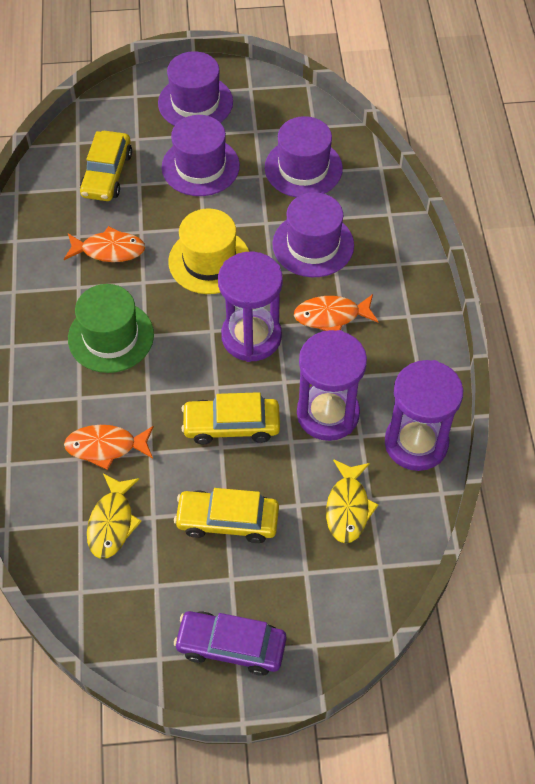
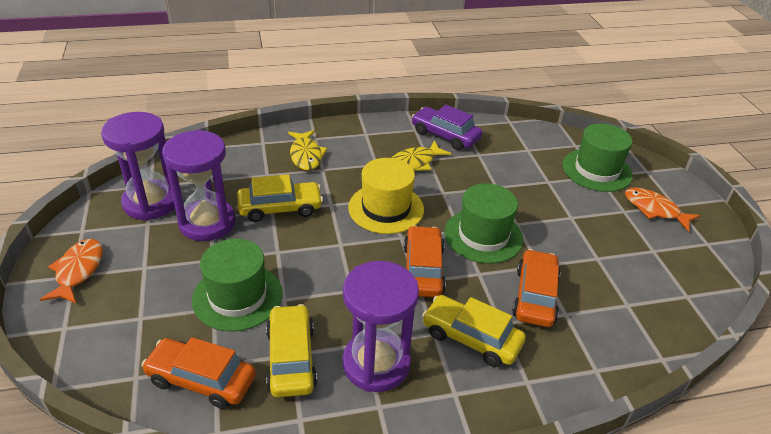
green hat: 1 -> 3
orange car: 0 -> 3
orange fish: 3 -> 2
purple hat: 4 -> 0

